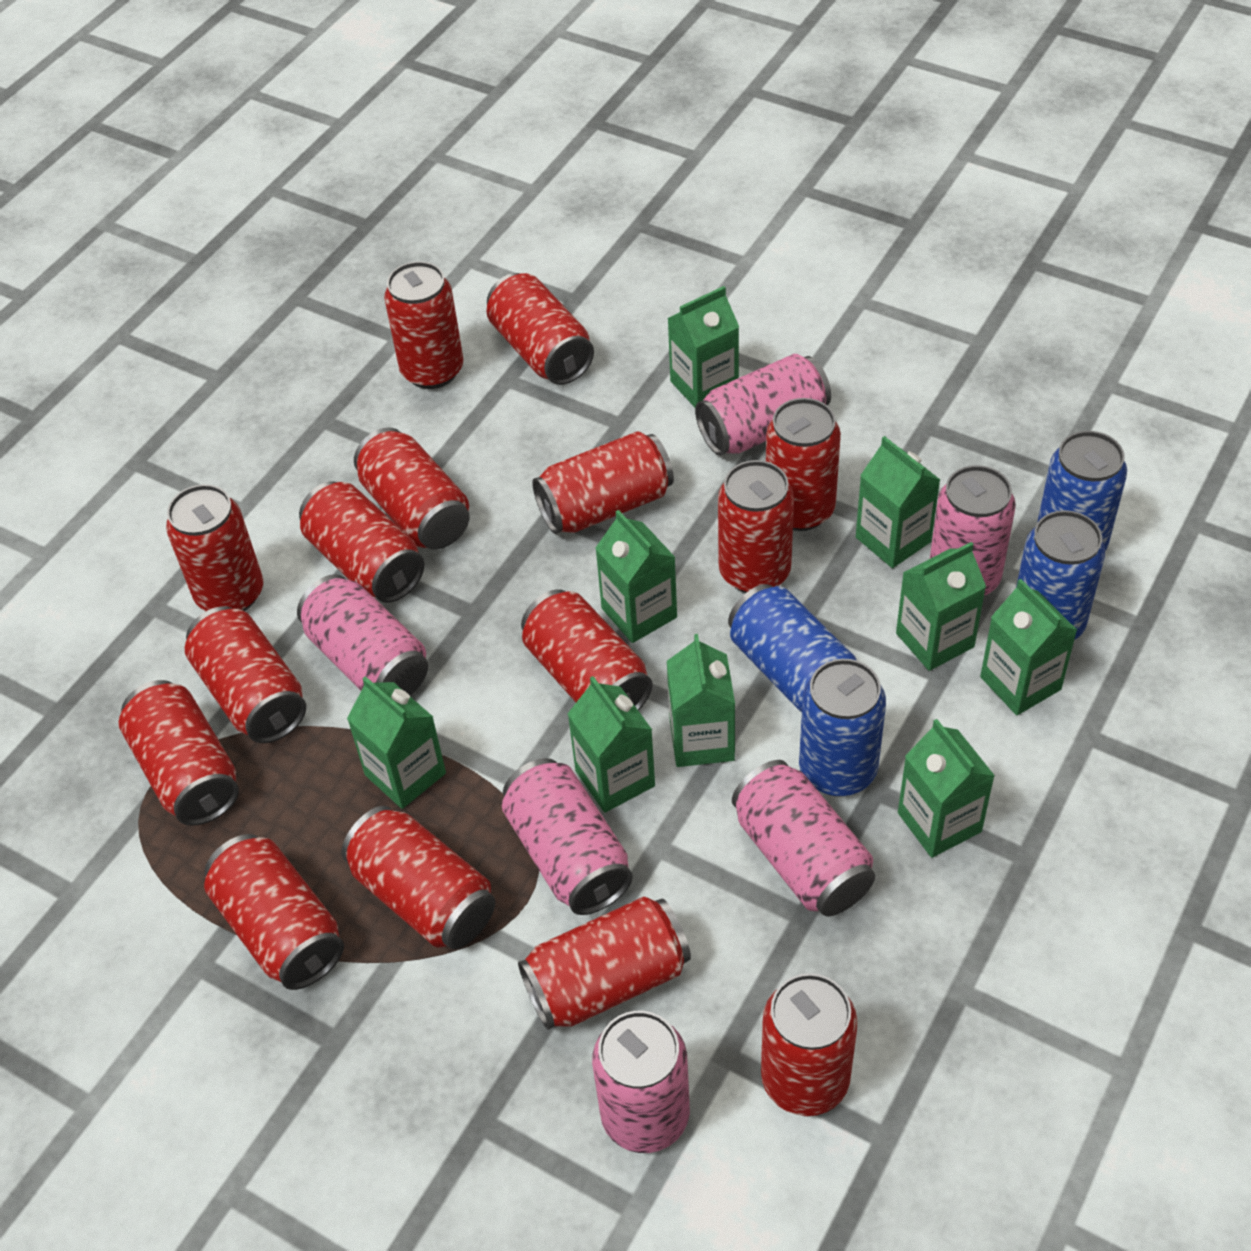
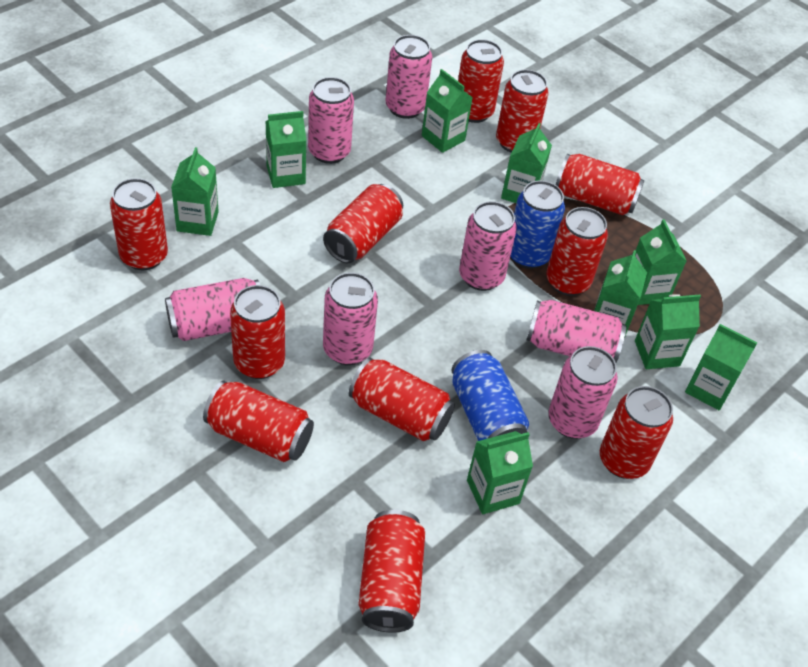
blue can: 4 -> 2
pink can: 6 -> 7
red can: 15 -> 11

